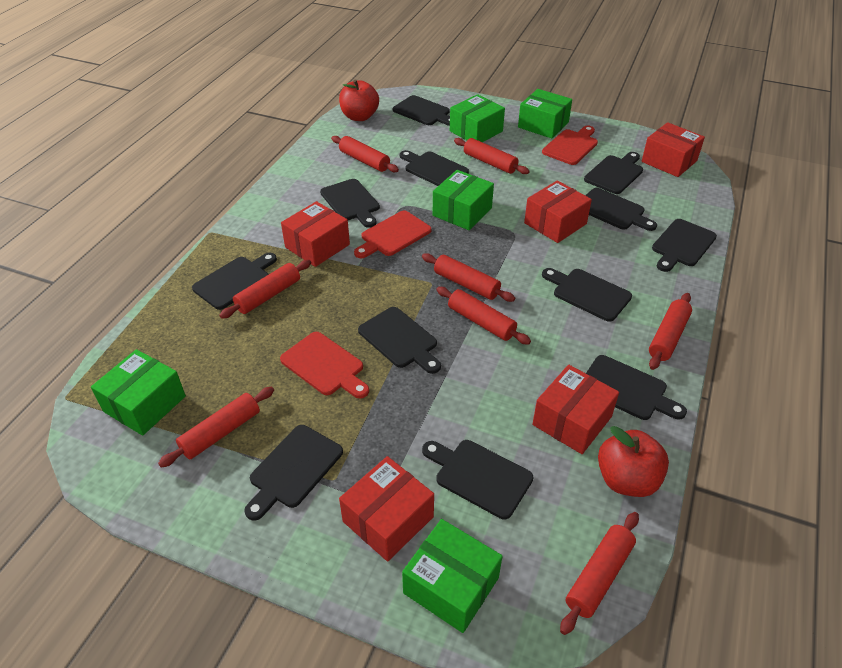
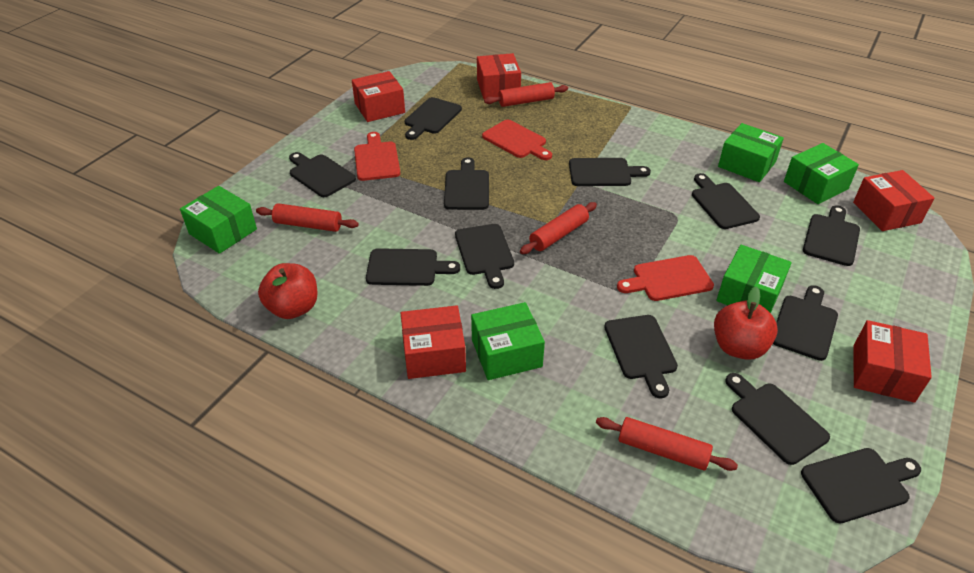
red rolling pin: 8 -> 4

